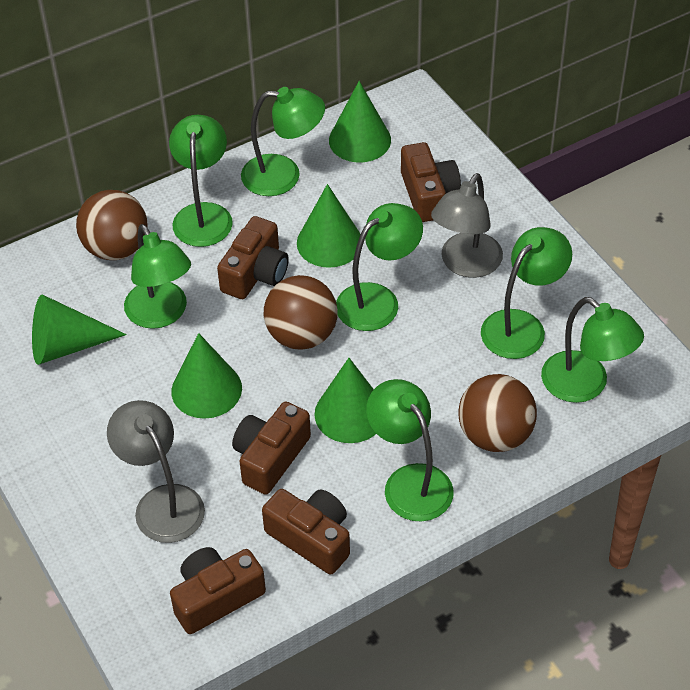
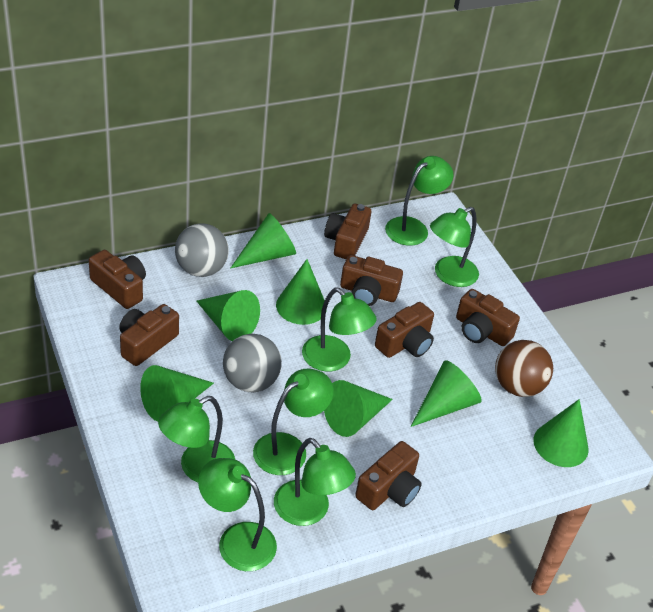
brown ball: 3 -> 1
brown camera: 5 -> 7
green cone: 5 -> 7
grey ball: 0 -> 2
grey lamp: 2 -> 0

